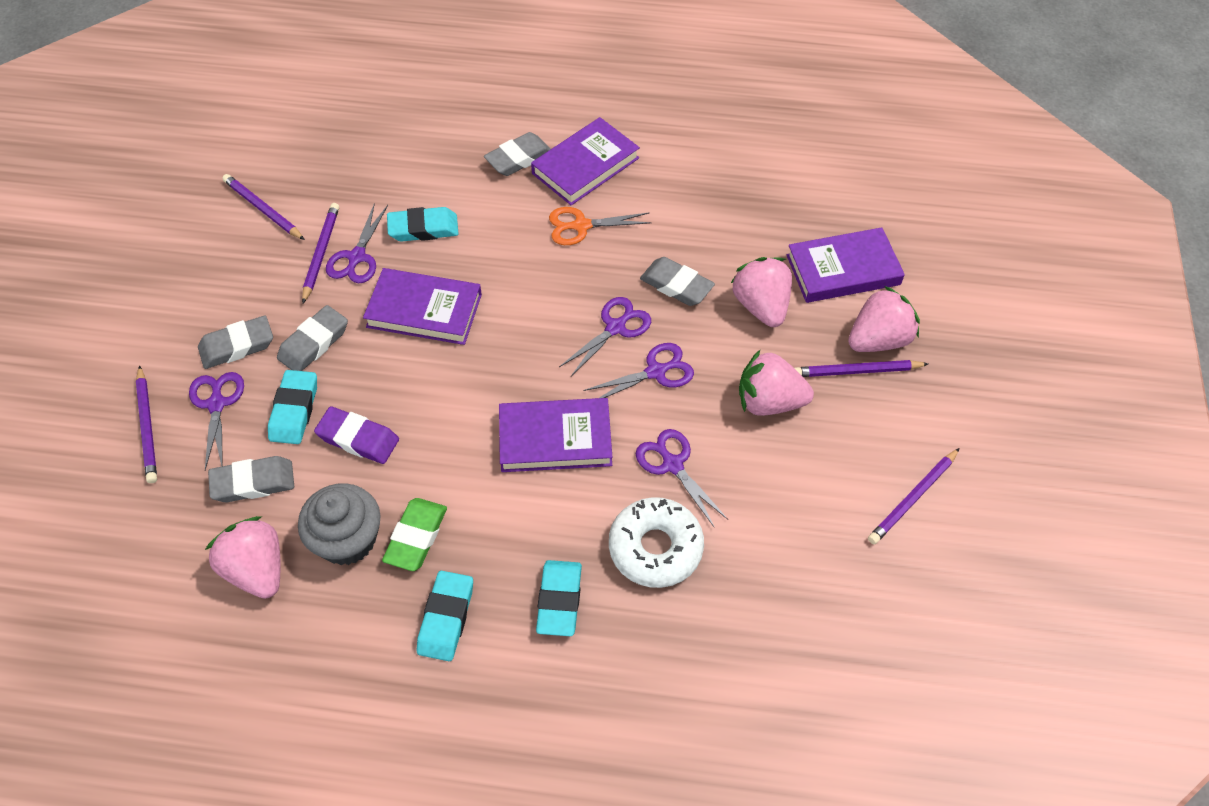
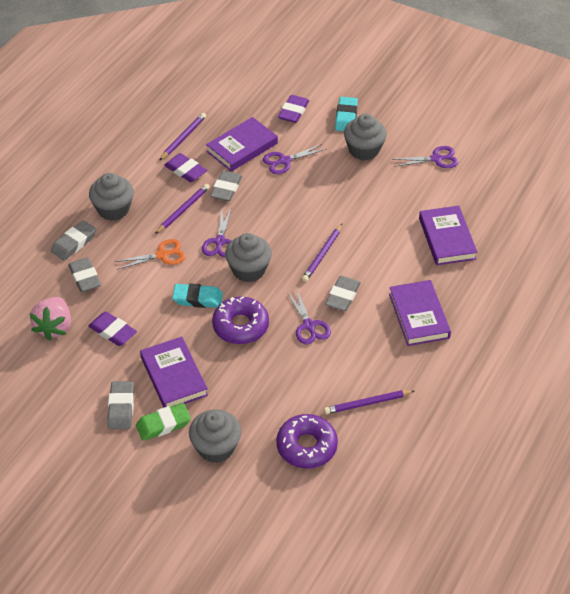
grey cupcake: 1 -> 4
pink strawberry: 4 -> 1
purple donut: 0 -> 2
purple eraser: 1 -> 3
purple pencil: 5 -> 4
purple scissors: 5 -> 4
turquoise eraser: 4 -> 2
white donut: 1 -> 0

